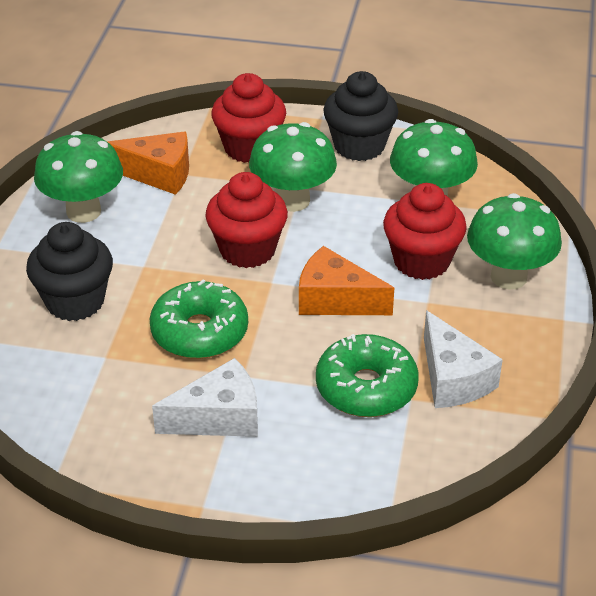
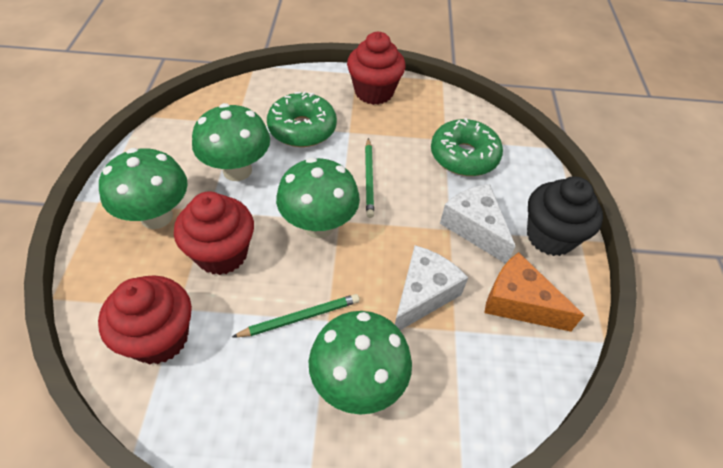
black cupcake: 2 -> 1
green pencil: 0 -> 2
orange cheese: 2 -> 1

